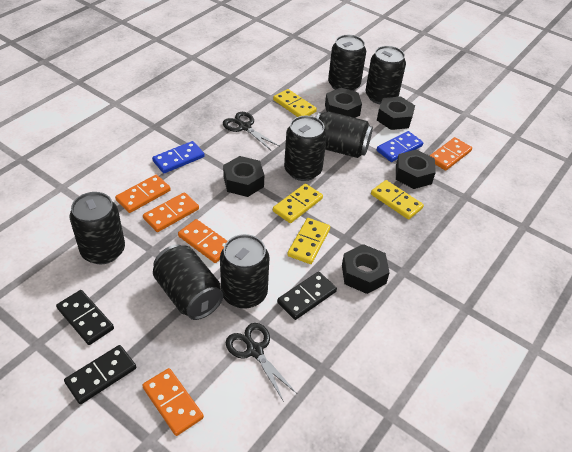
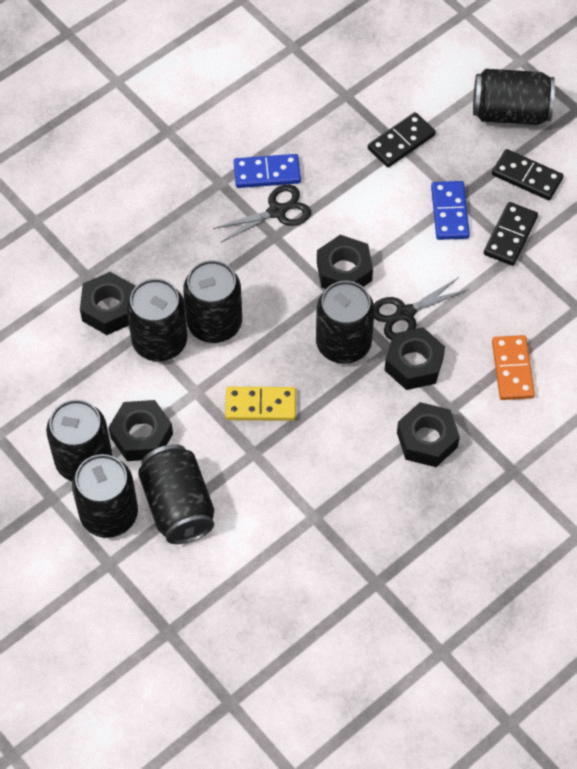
orange domino: 5 -> 1
yellow domino: 4 -> 1

